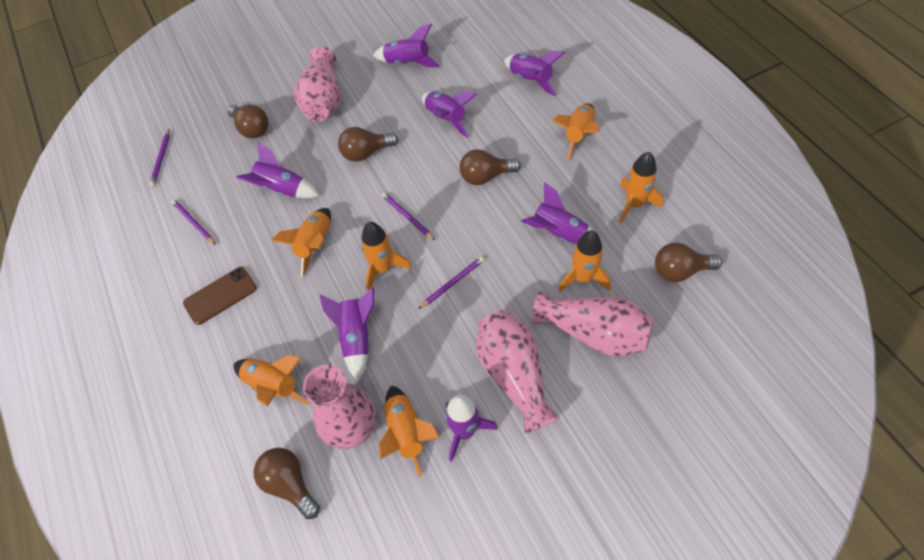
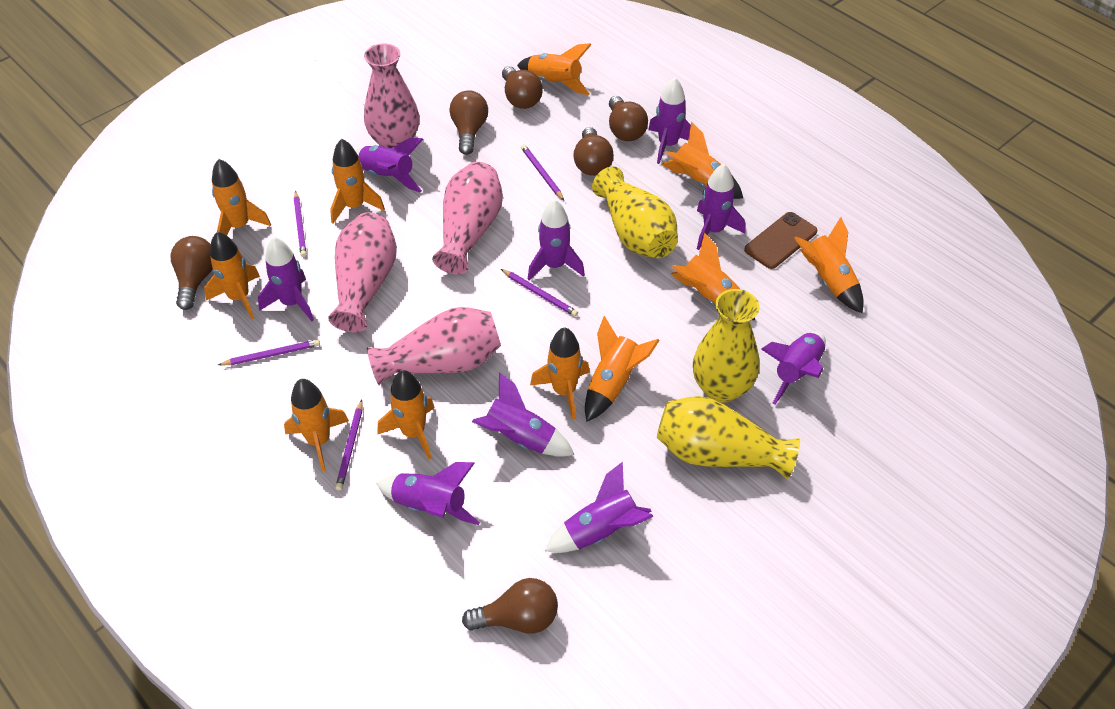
brown light bulb: 5 -> 6
orange rocket: 7 -> 11
purple pencil: 4 -> 5
purple rocket: 7 -> 9
yellow vase: 0 -> 3

